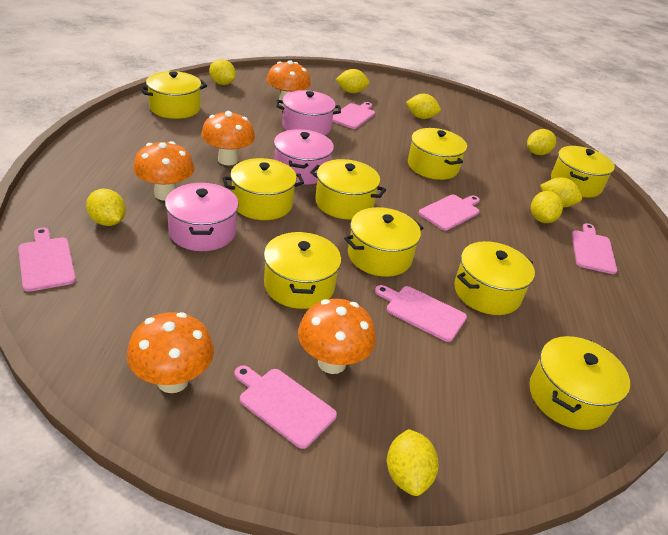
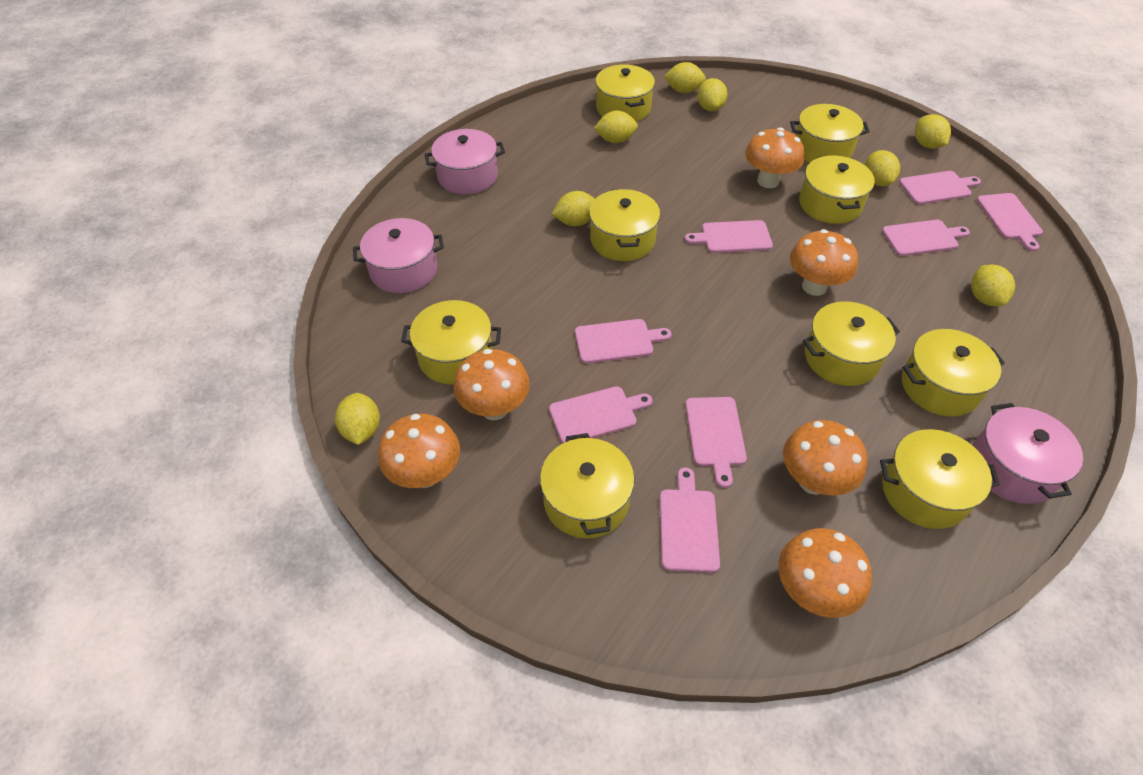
orange mushroom: 5 -> 6
pink cutting board: 6 -> 8

